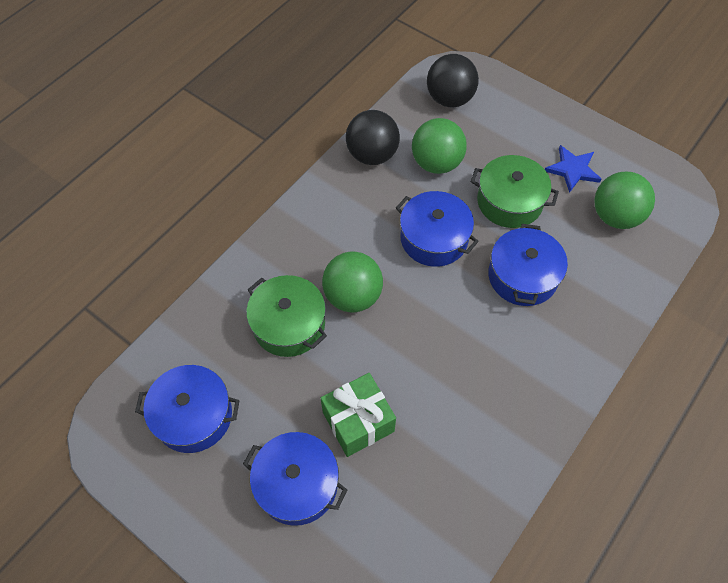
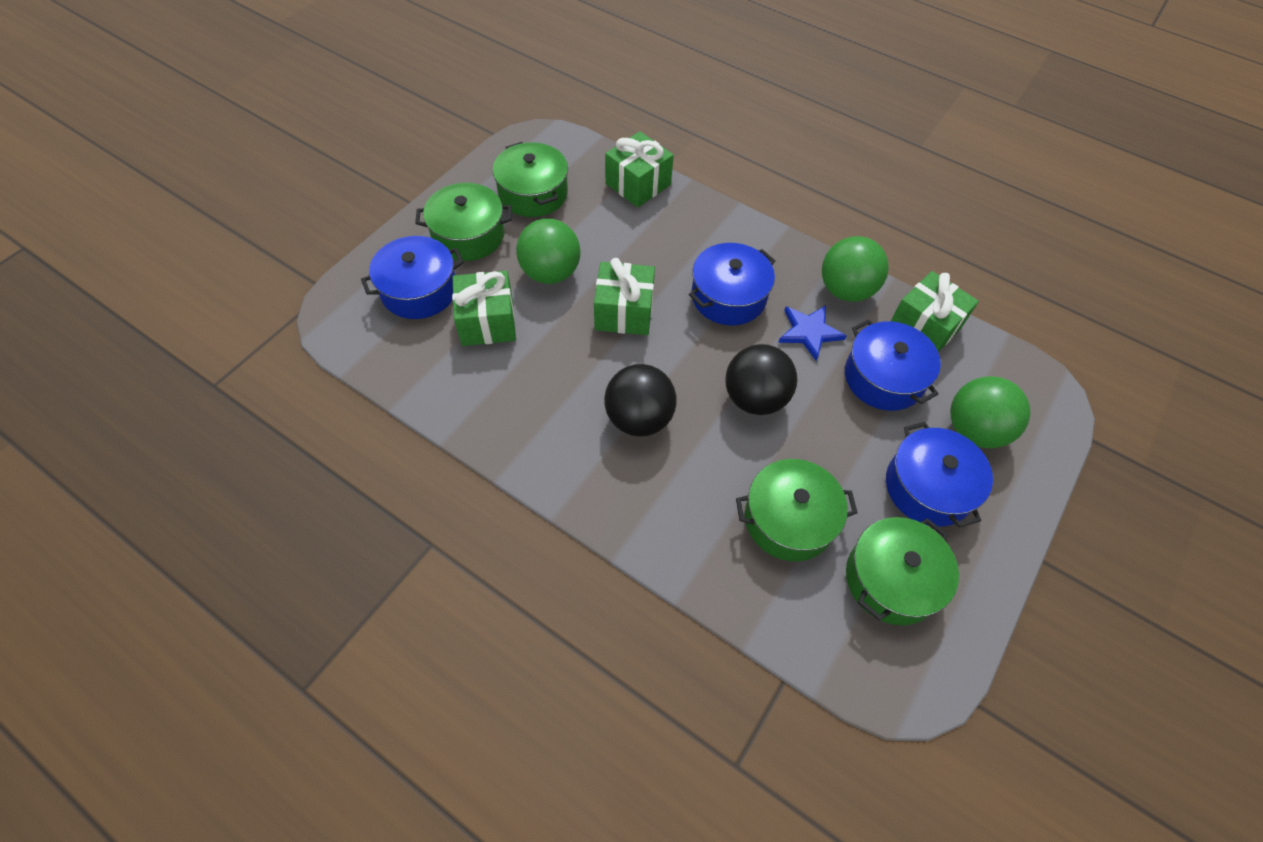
green gift: 1 -> 4
green pot: 2 -> 4

